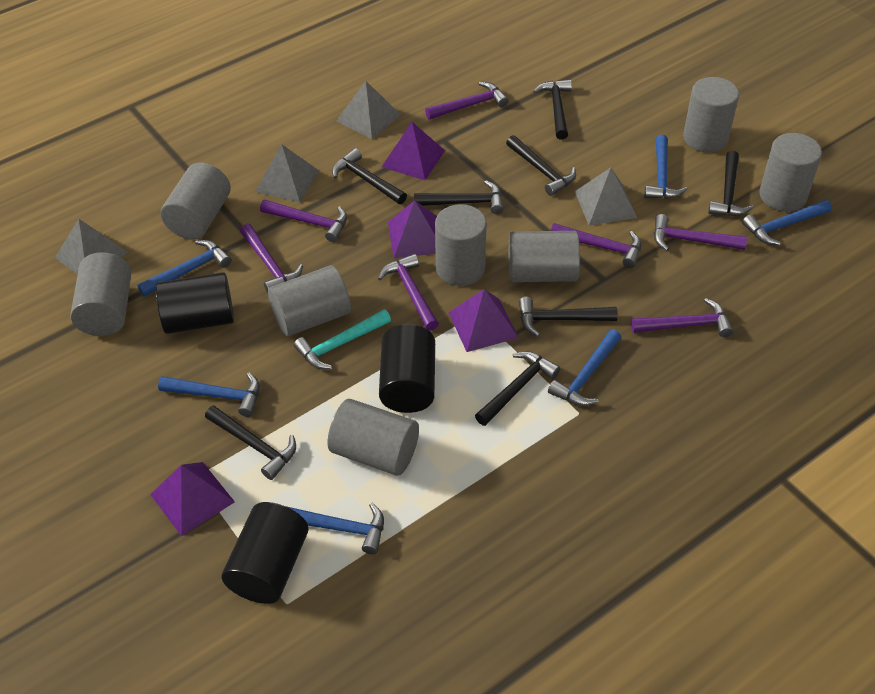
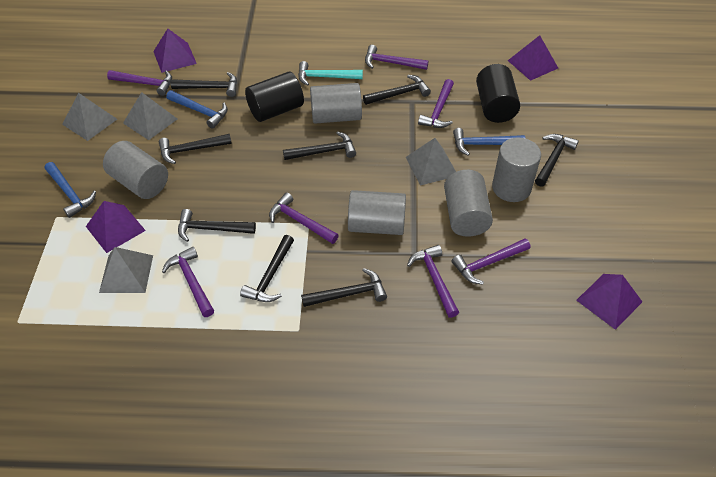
black cylinder: 3 -> 2
blue hammer: 6 -> 3
grey cylinder: 8 -> 5

